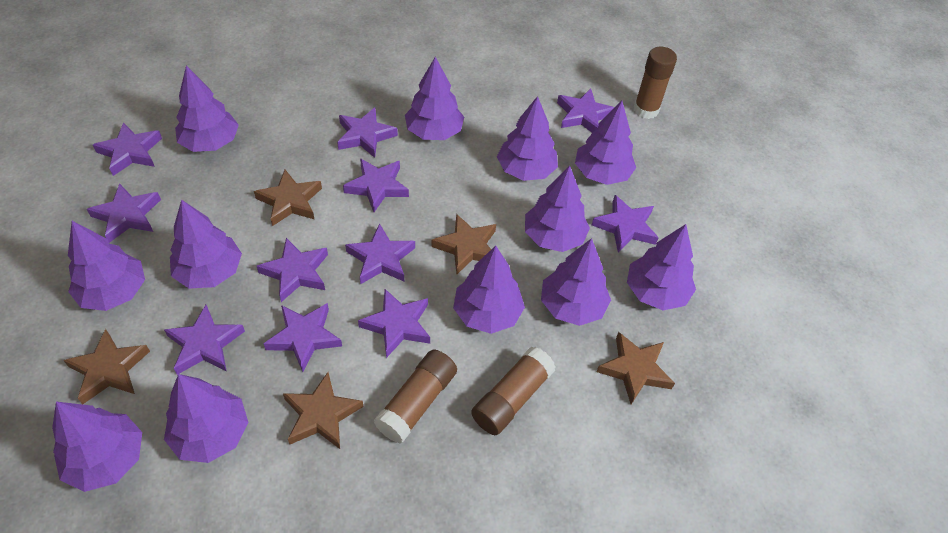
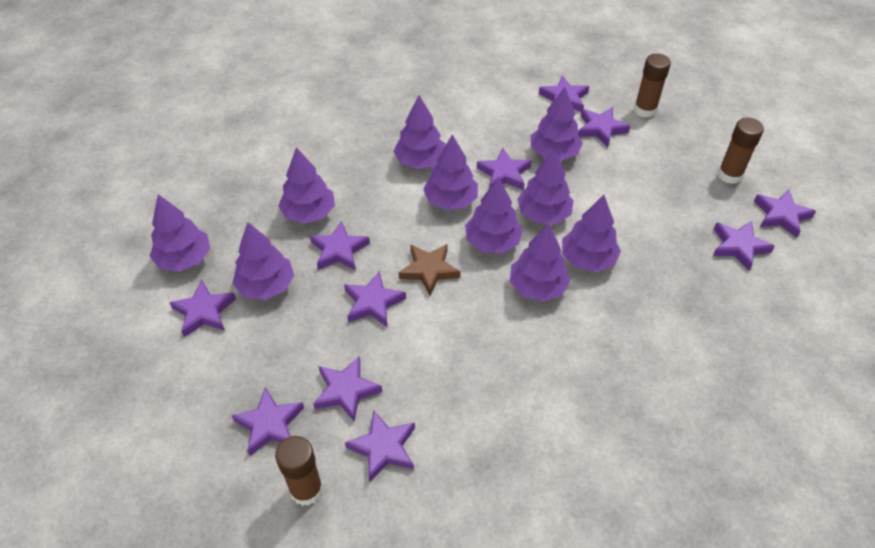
brown star: 5 -> 1
purple tree: 12 -> 10

